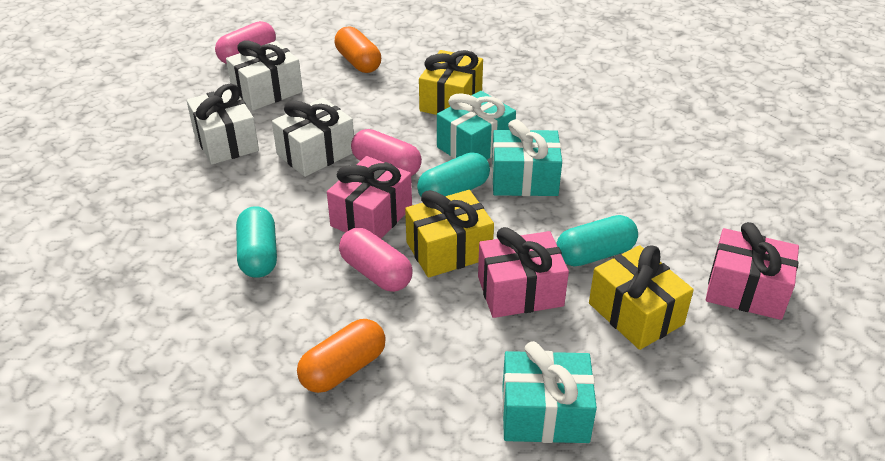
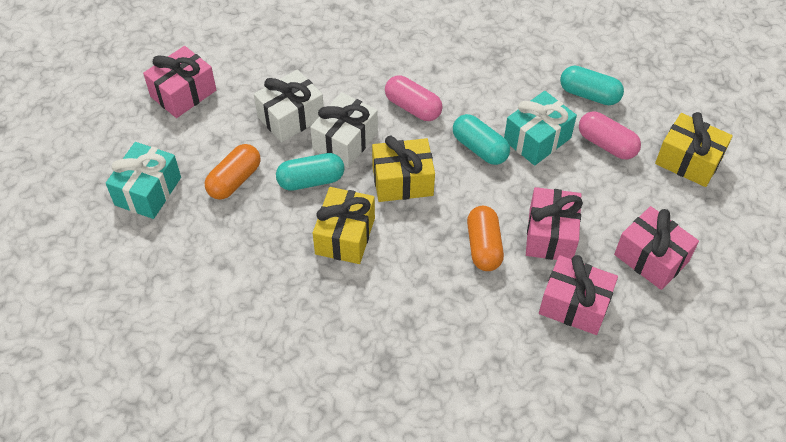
pink capsule: 3 -> 2
pink gift: 3 -> 4
turquoise gift: 3 -> 2
white gift: 3 -> 2

